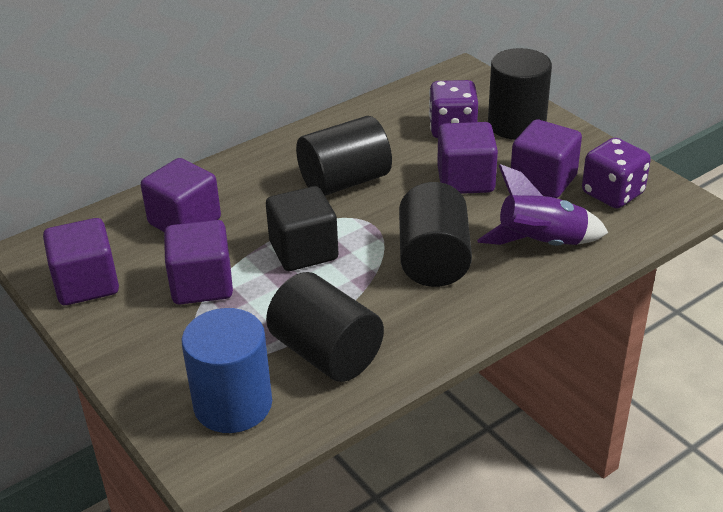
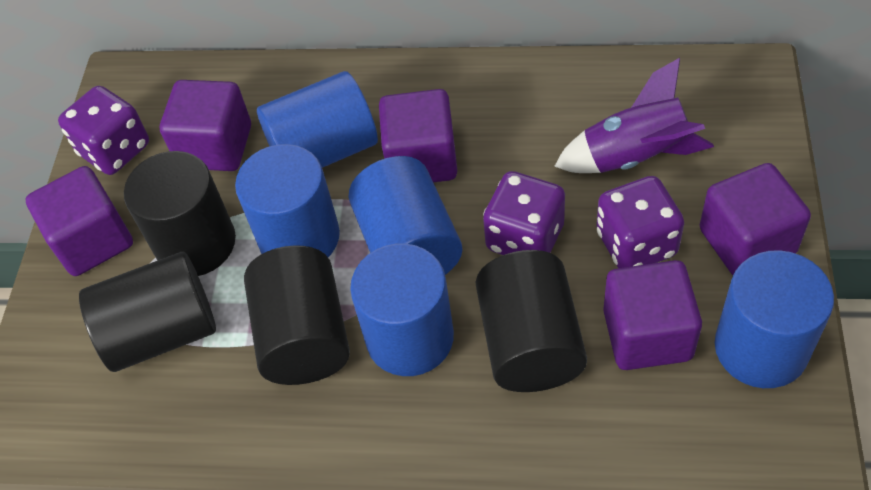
black cube: 1 -> 0
blue cylinder: 1 -> 5
purple dice: 2 -> 3

